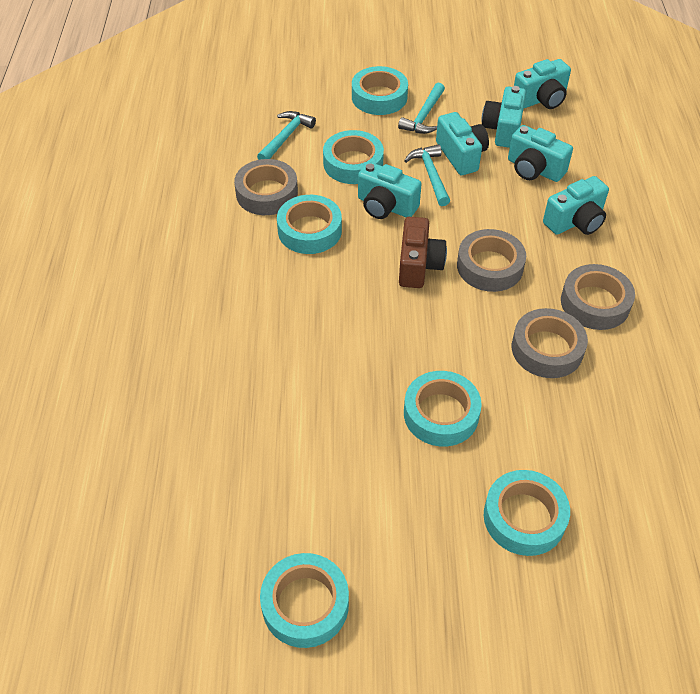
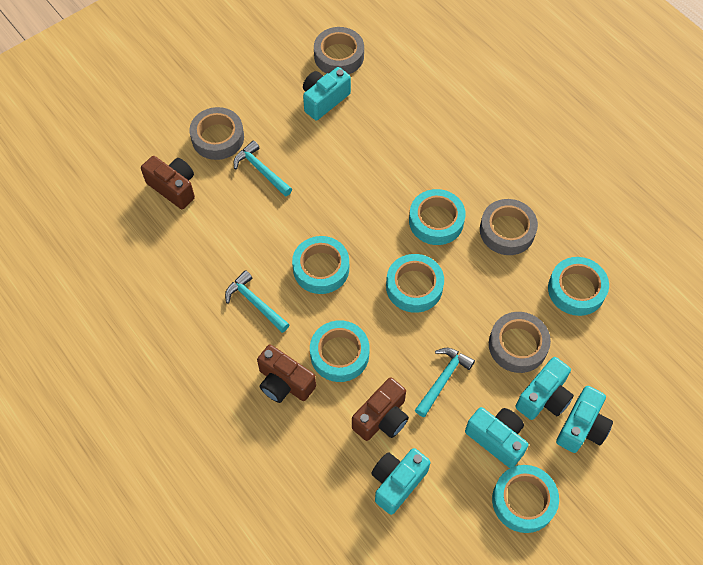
brown camera: 1 -> 3
turquoise camera: 6 -> 5

